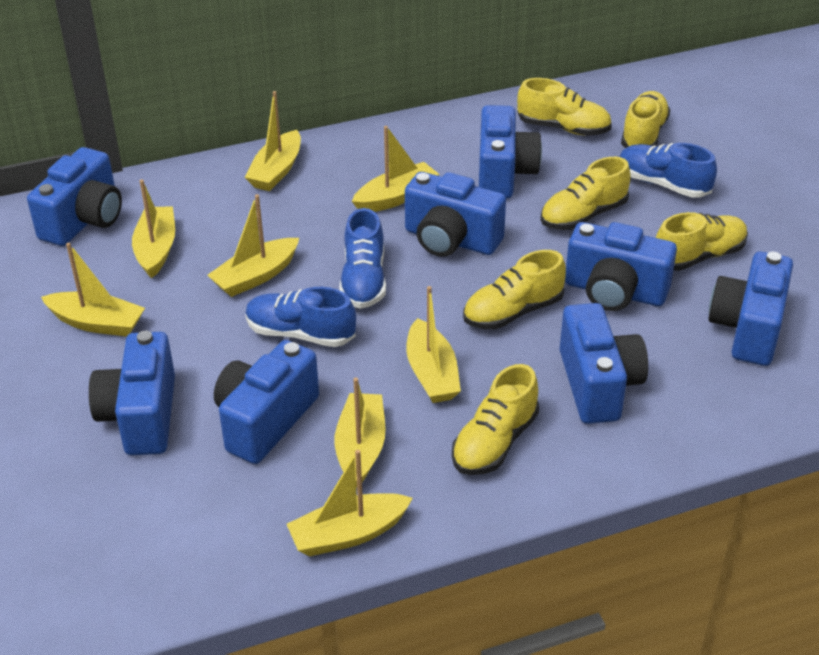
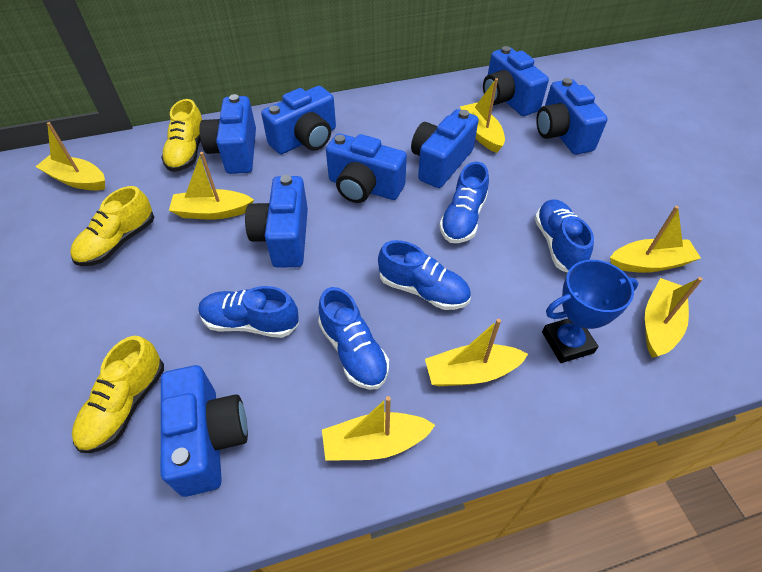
blue shoe: 3 -> 5
blue trophy: 0 -> 1
yellow boat: 8 -> 7
yellow shoe: 6 -> 3

